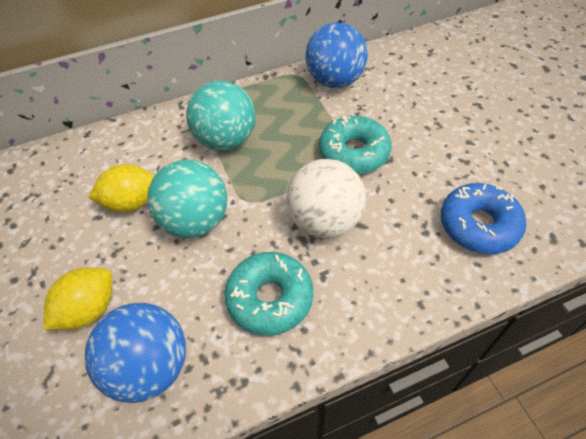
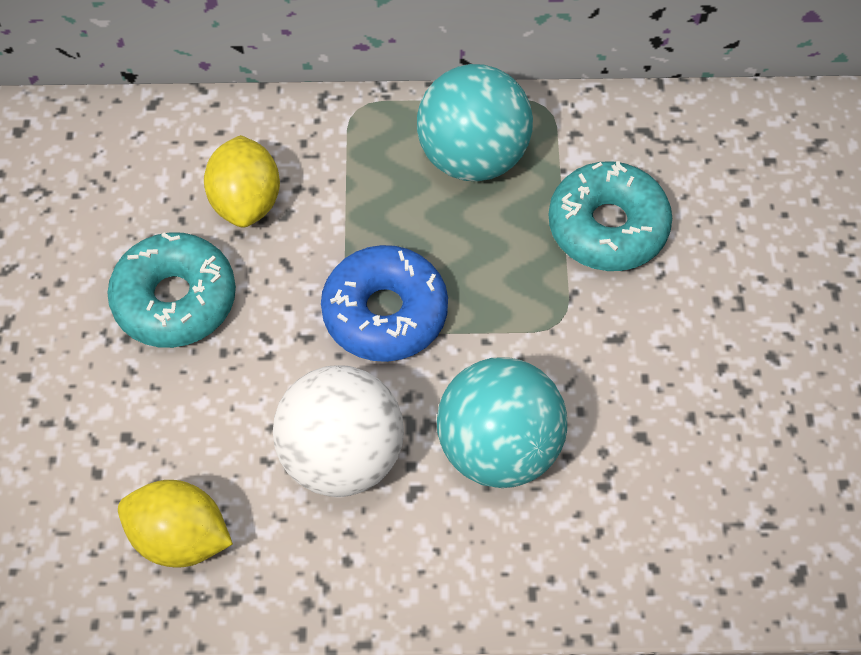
blue ball: 2 -> 0

